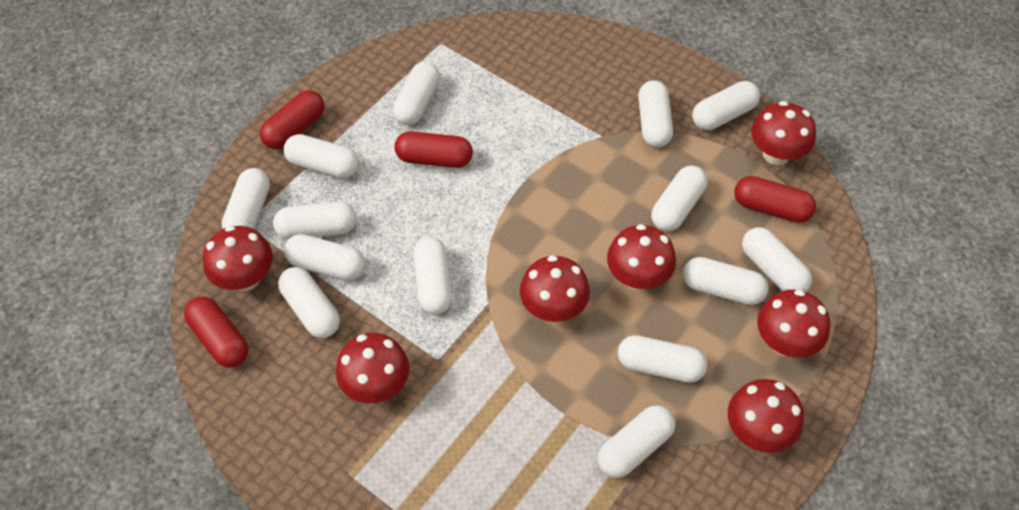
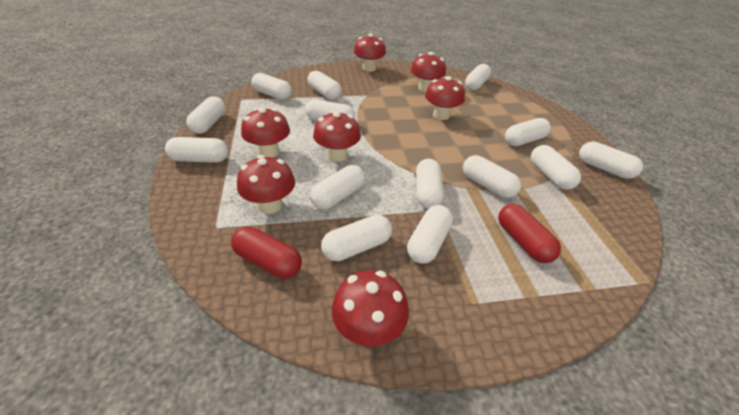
red capsule: 4 -> 2

